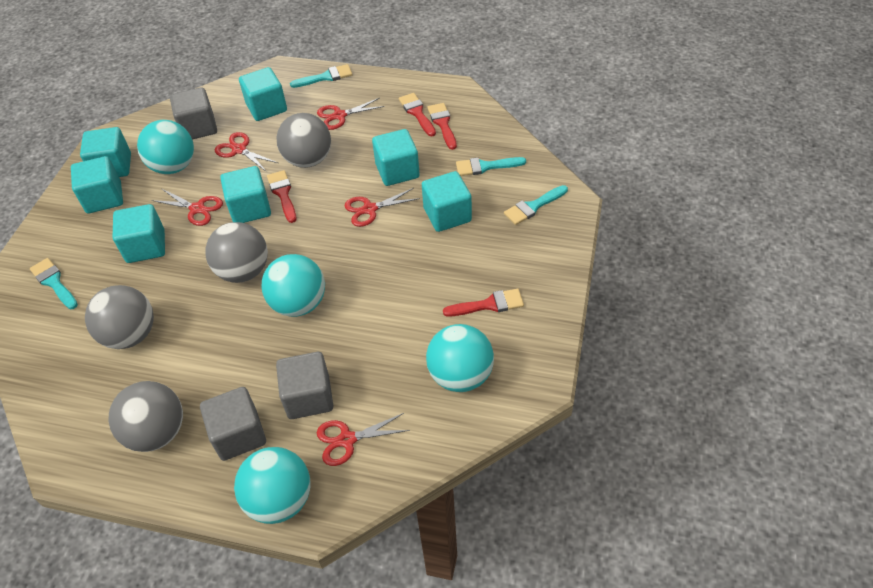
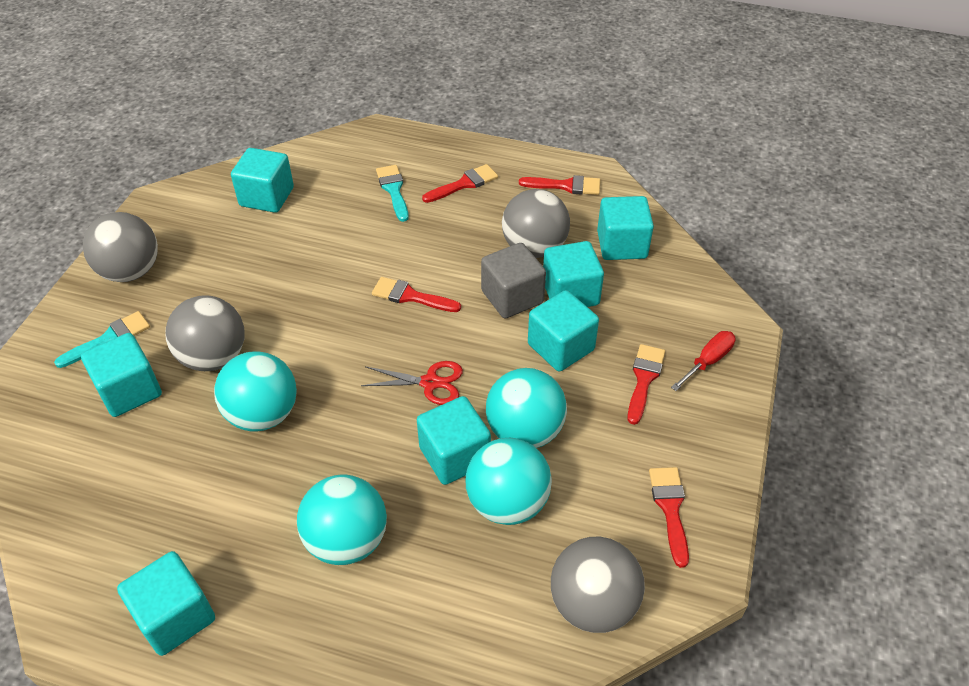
grey cube: 3 -> 1
red brush: 4 -> 5
red scissors: 5 -> 1
red screwdriver: 0 -> 1
turquoise brush: 4 -> 2

